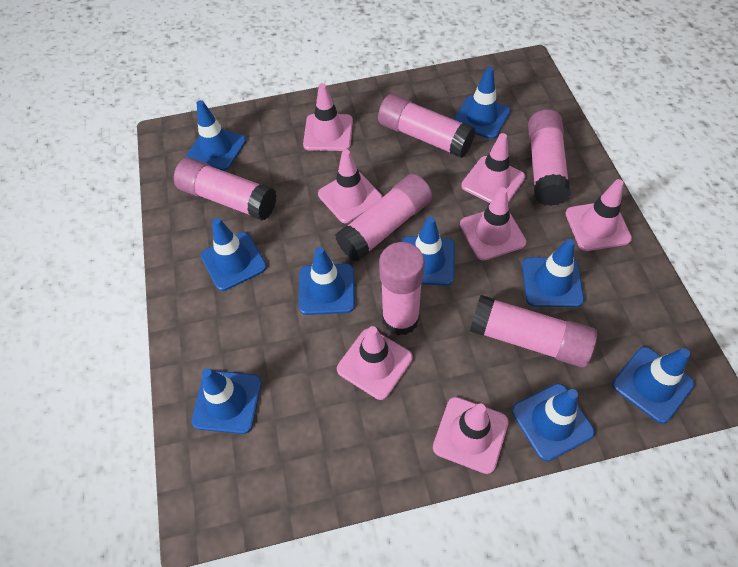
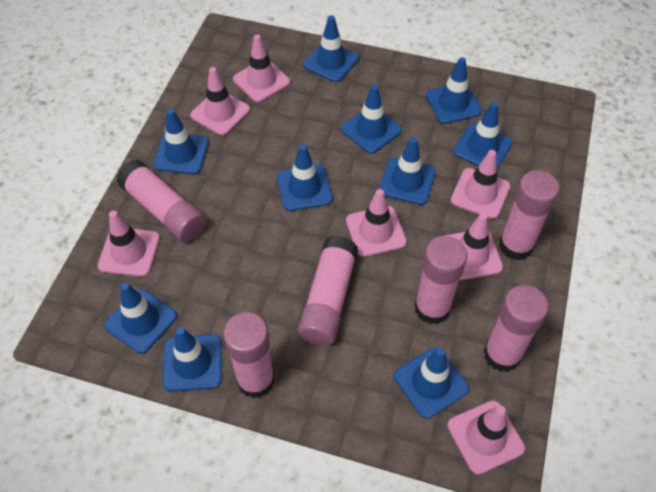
blue traffic cone: 9 -> 10

